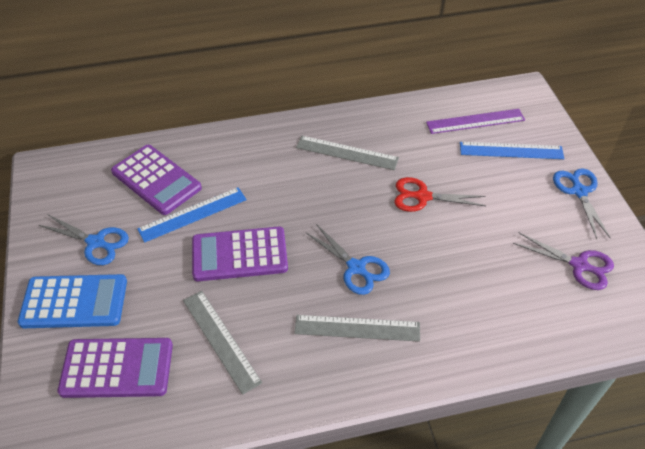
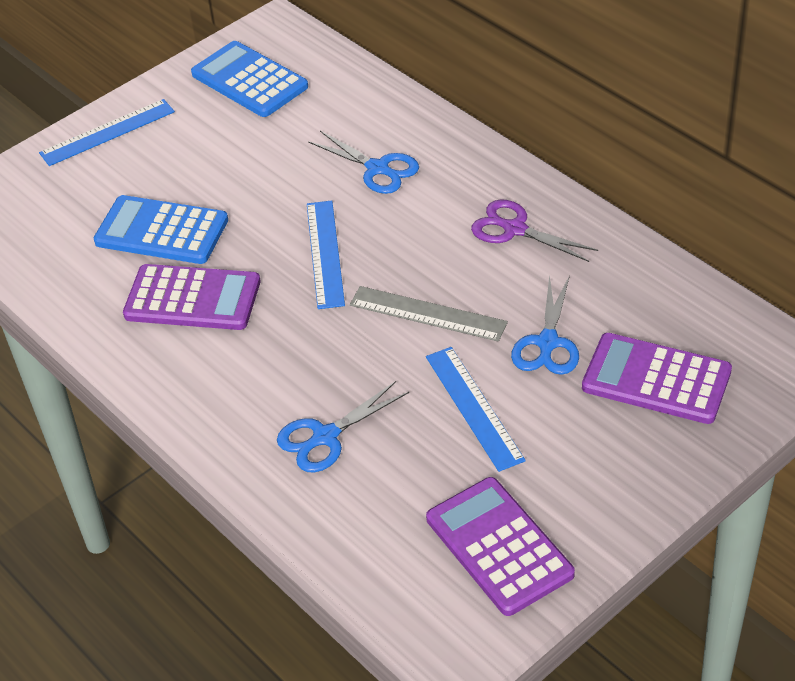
blue calculator: 1 -> 2
blue ruler: 2 -> 3
grey ruler: 3 -> 1
purple ruler: 1 -> 0
red scissors: 1 -> 0

